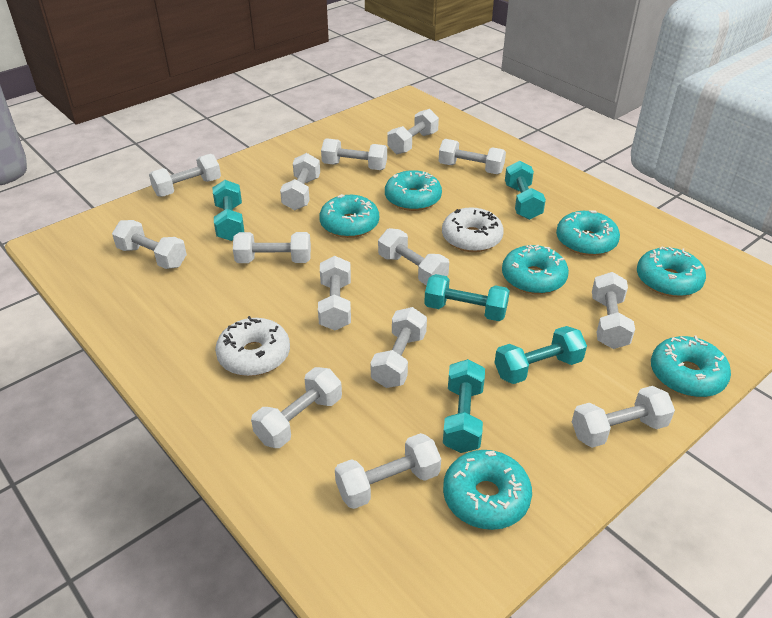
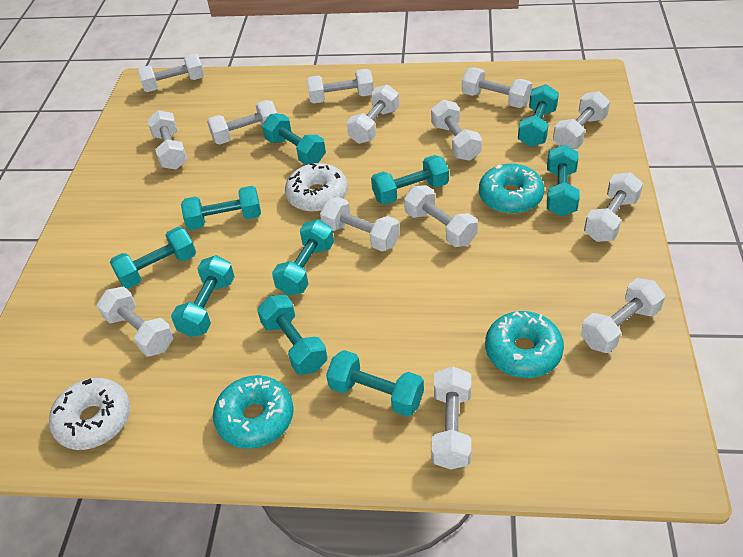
turquoise donut: 7 -> 3
turquoise dumbbell: 5 -> 10

